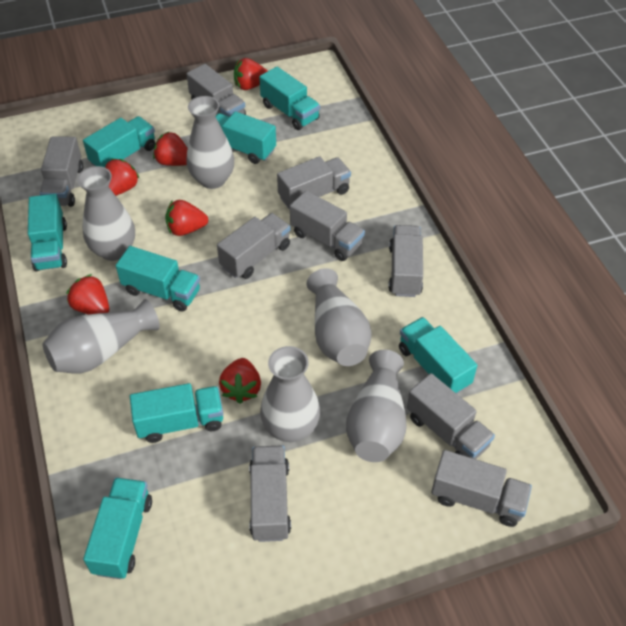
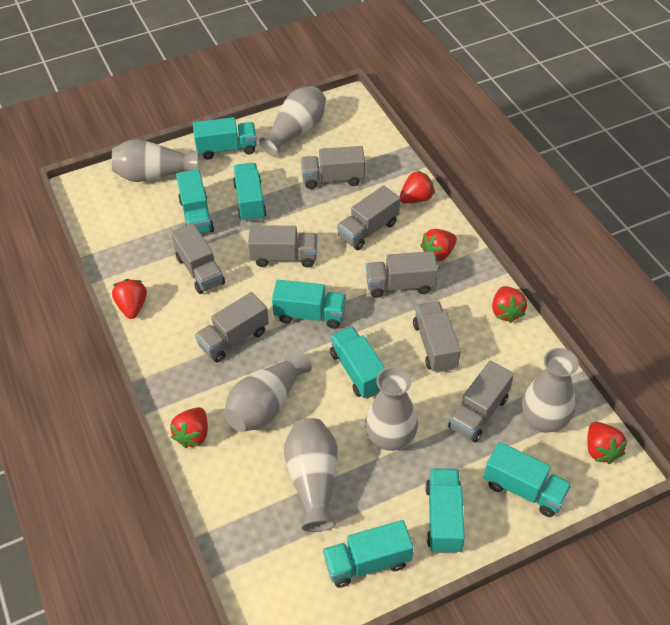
grey truck: 9 -> 8

